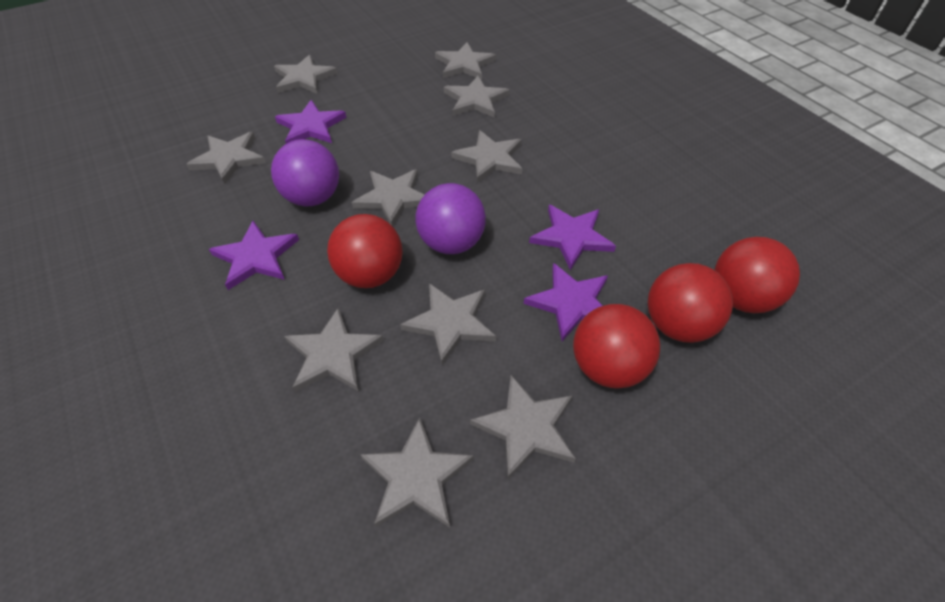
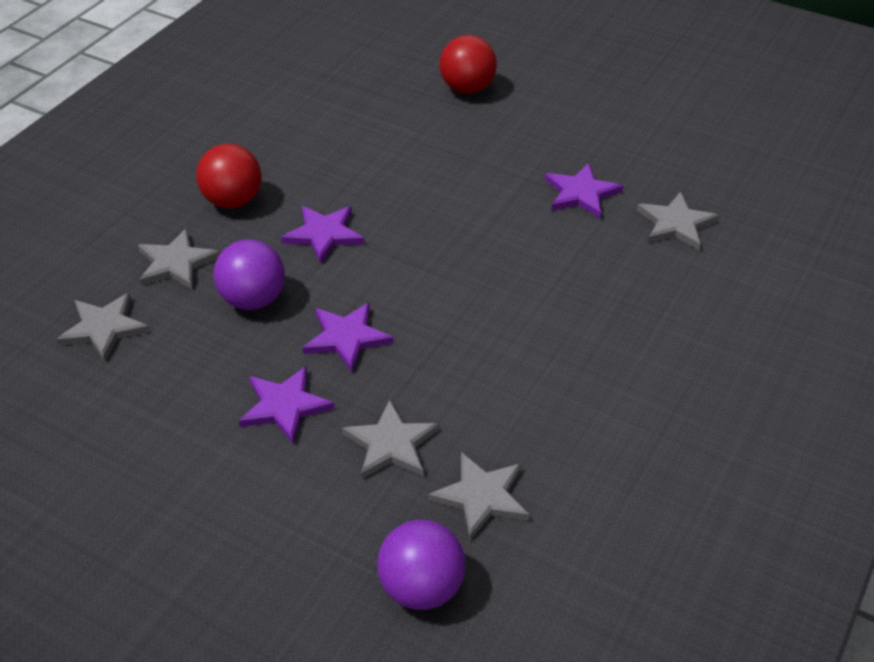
grey star: 10 -> 5
red ball: 4 -> 2

